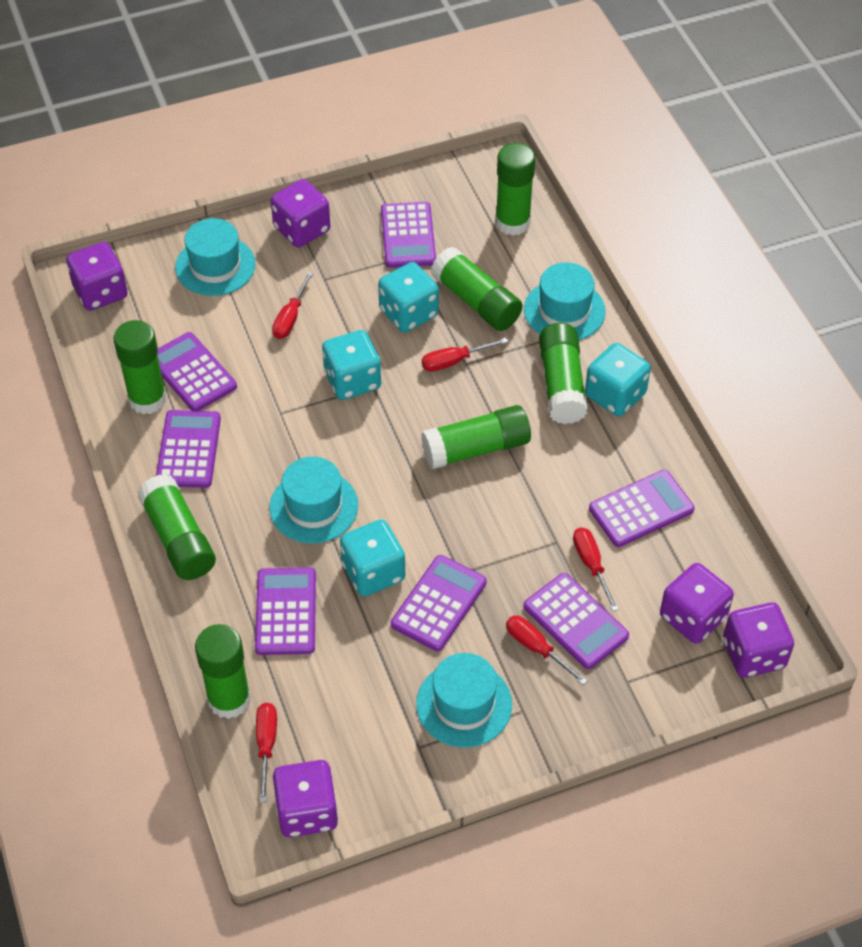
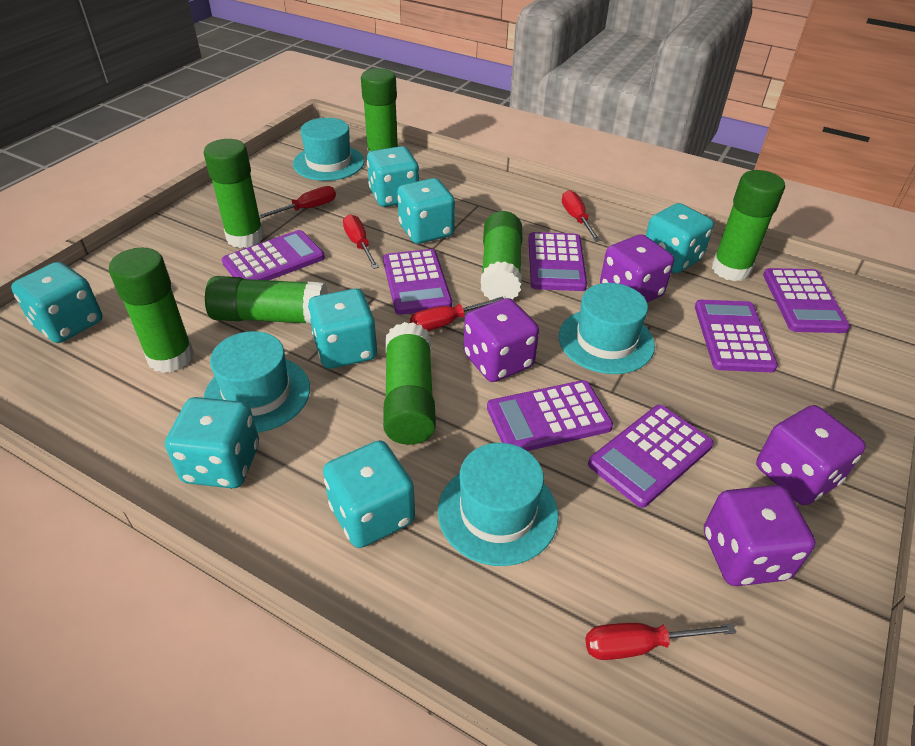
purple dice: 5 -> 4
turquoise dice: 4 -> 7

